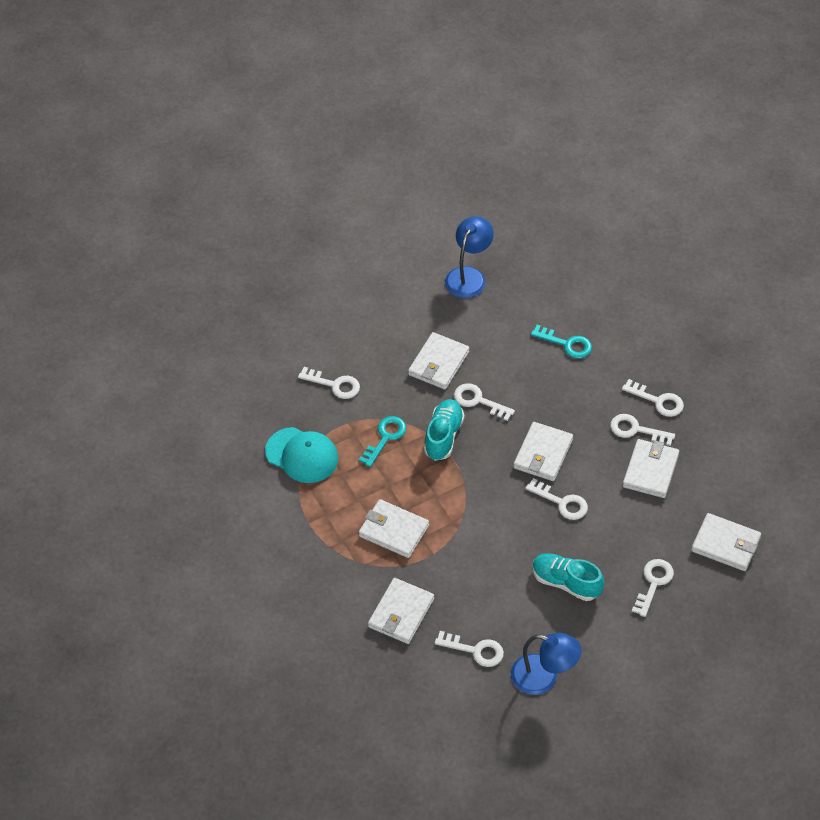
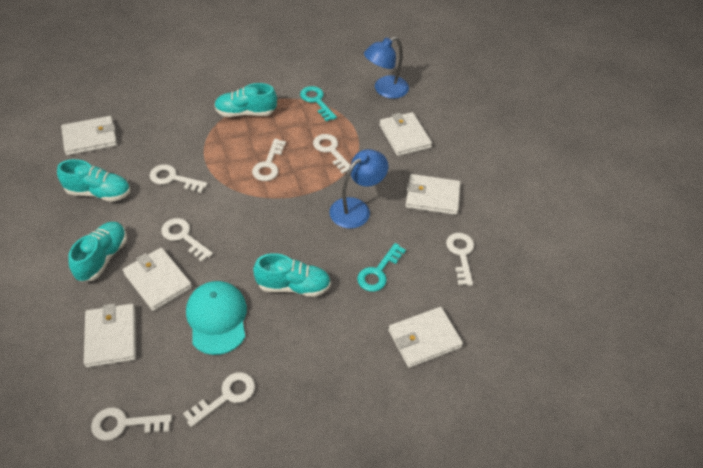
turquoise shoe: 2 -> 4

